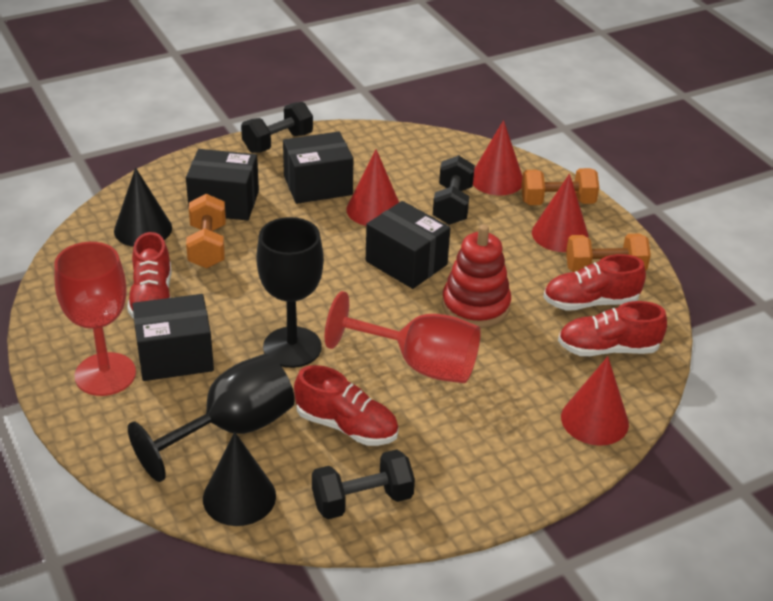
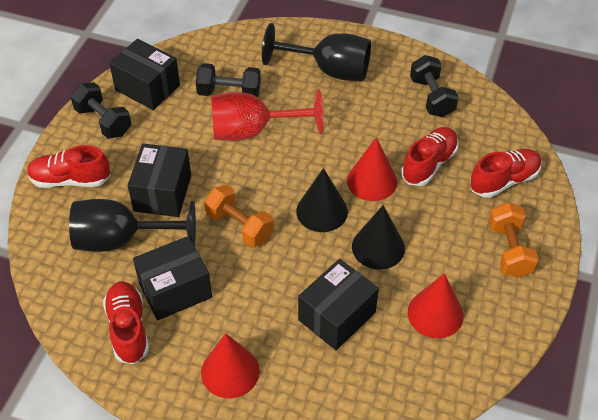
orange dumbbell: 3 -> 2
red cone: 4 -> 3
red goblet: 2 -> 1
red stacking toy: 1 -> 0

